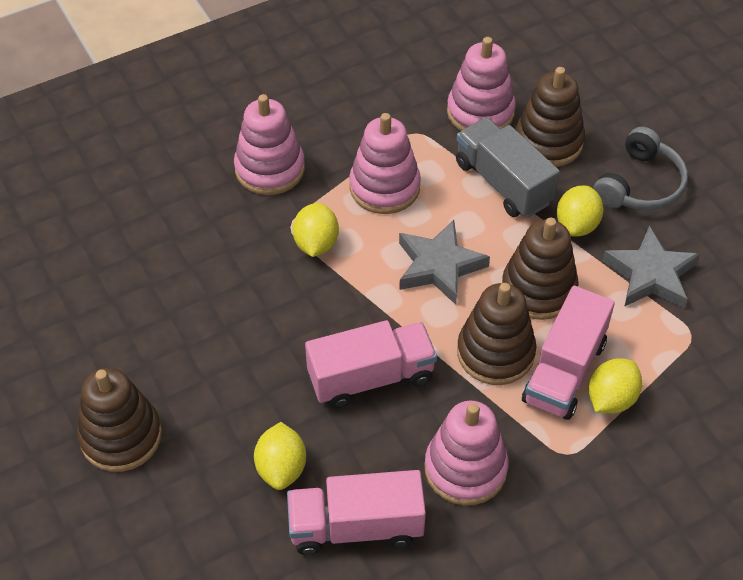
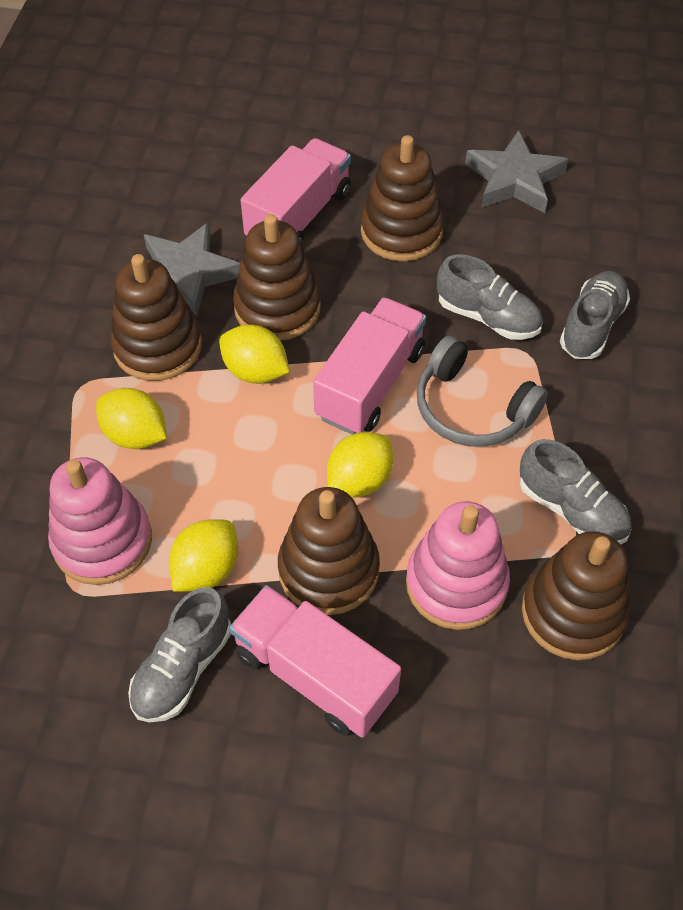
brown stacking toy: 4 -> 5
grey shoe: 0 -> 4
grey truck: 1 -> 0
pink stacking toy: 4 -> 2

